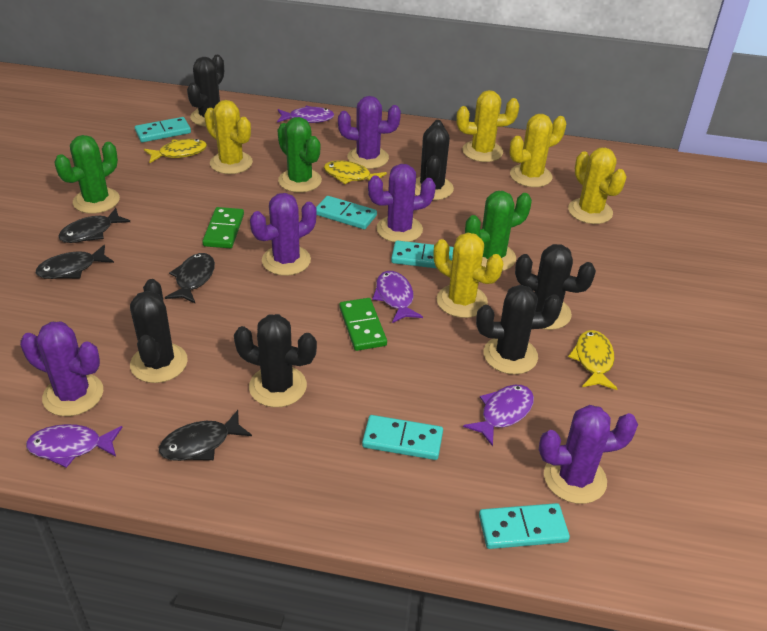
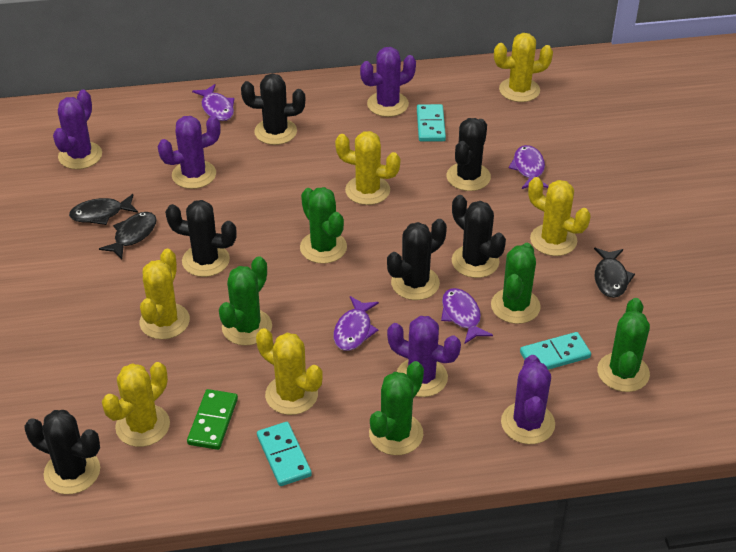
black fish: 4 -> 3
green cactus: 3 -> 5
green domino: 2 -> 1
turquoise domino: 5 -> 3
yellow cactus: 5 -> 6
yellow fish: 3 -> 0

